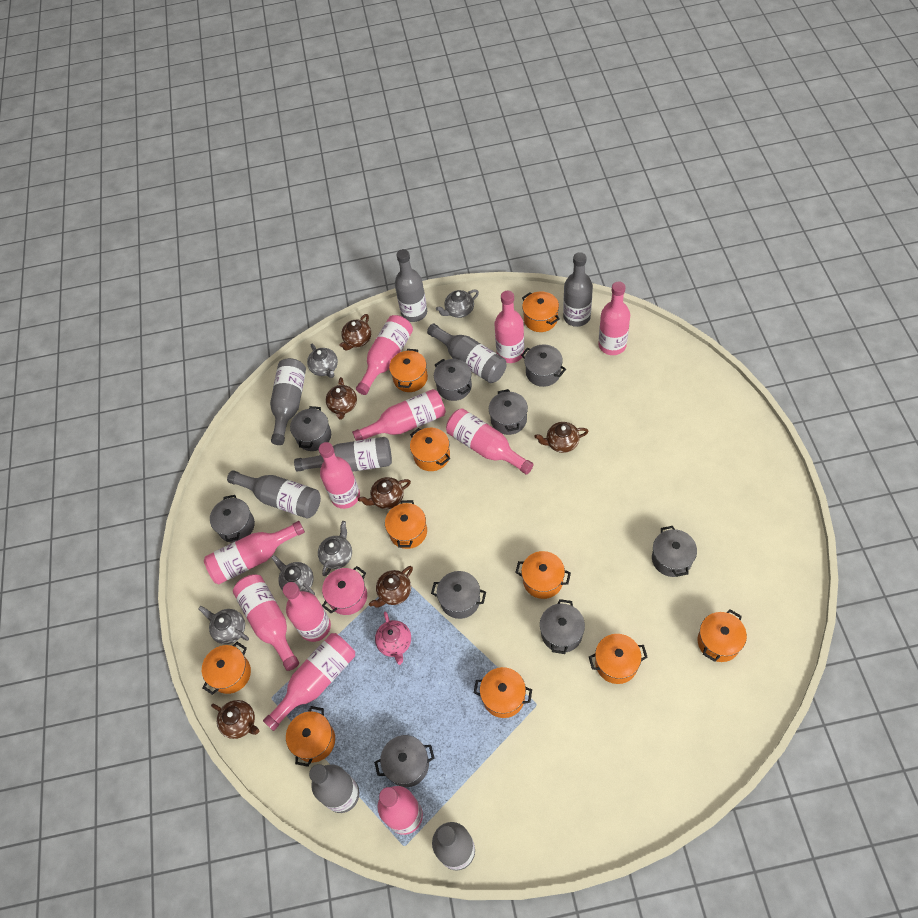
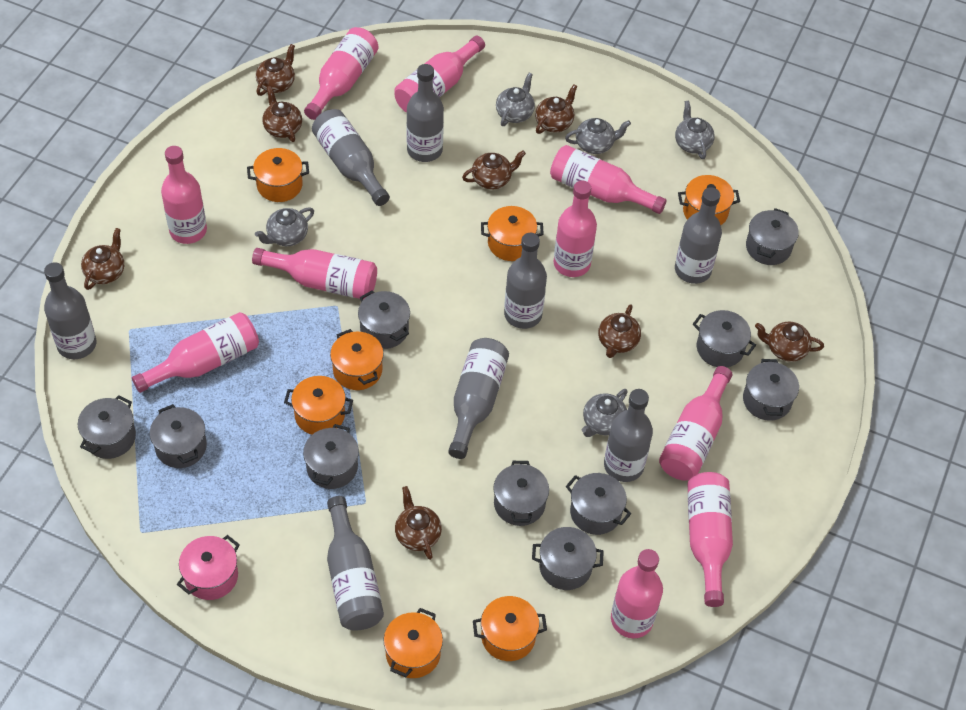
brown teapot: 6 -> 8
grey pot: 9 -> 10
orange pot: 10 -> 7
pink bottle: 11 -> 10
pink teapot: 1 -> 0

